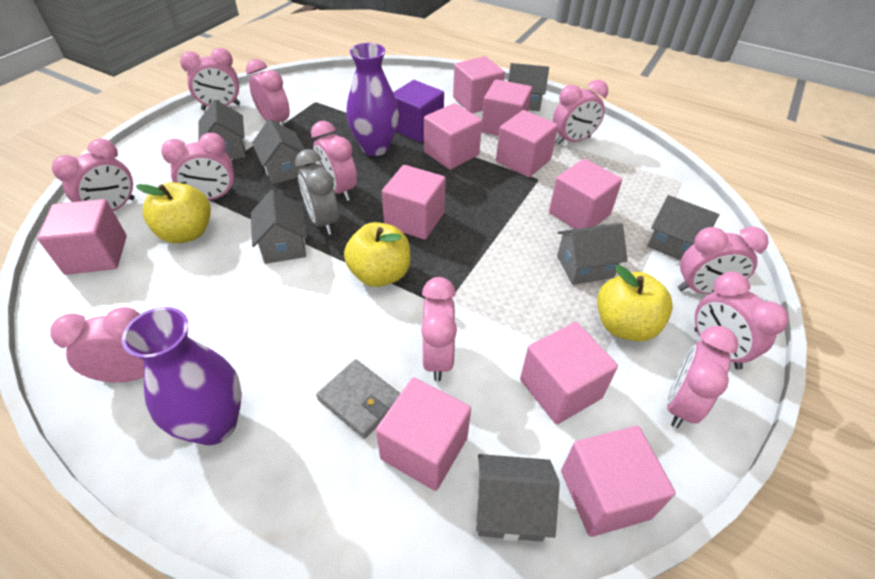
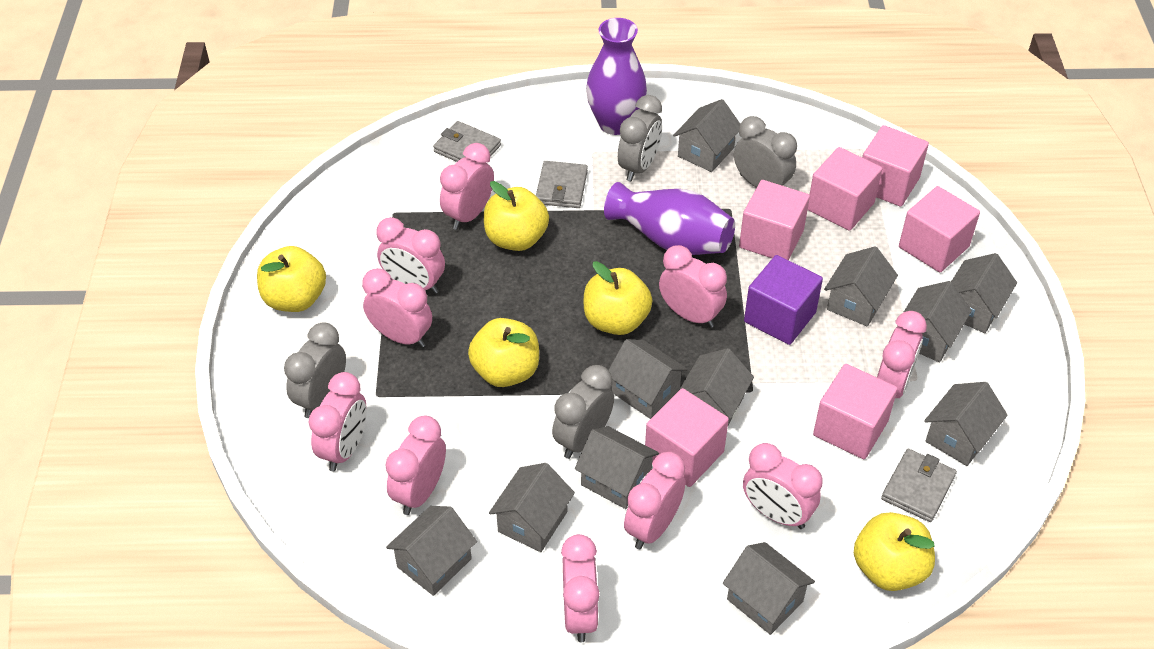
grey clock: 1 -> 4
grey house: 7 -> 11
grey wallet: 1 -> 3
pink clock: 11 -> 10
pink cube: 10 -> 6
yellow apple: 3 -> 5

